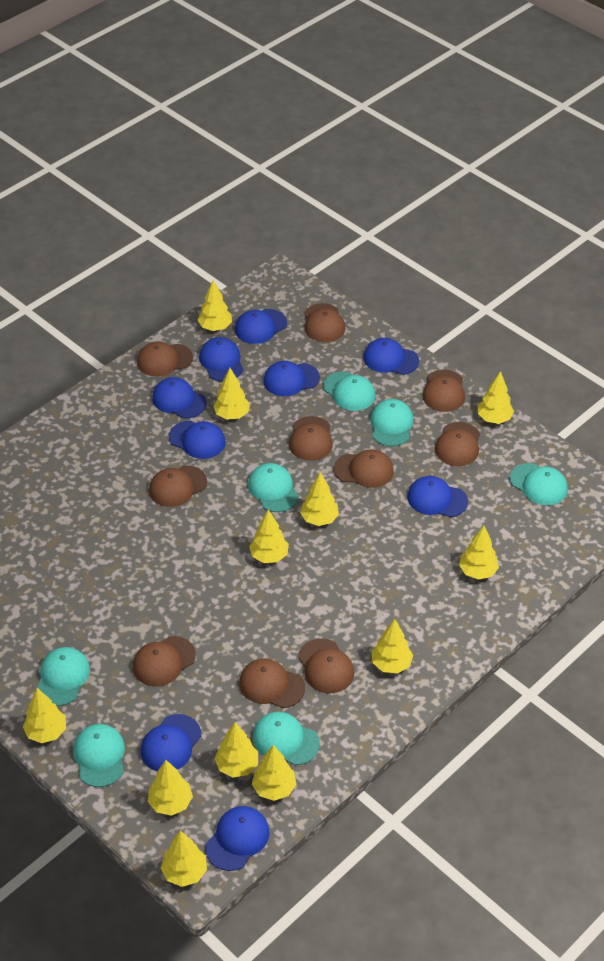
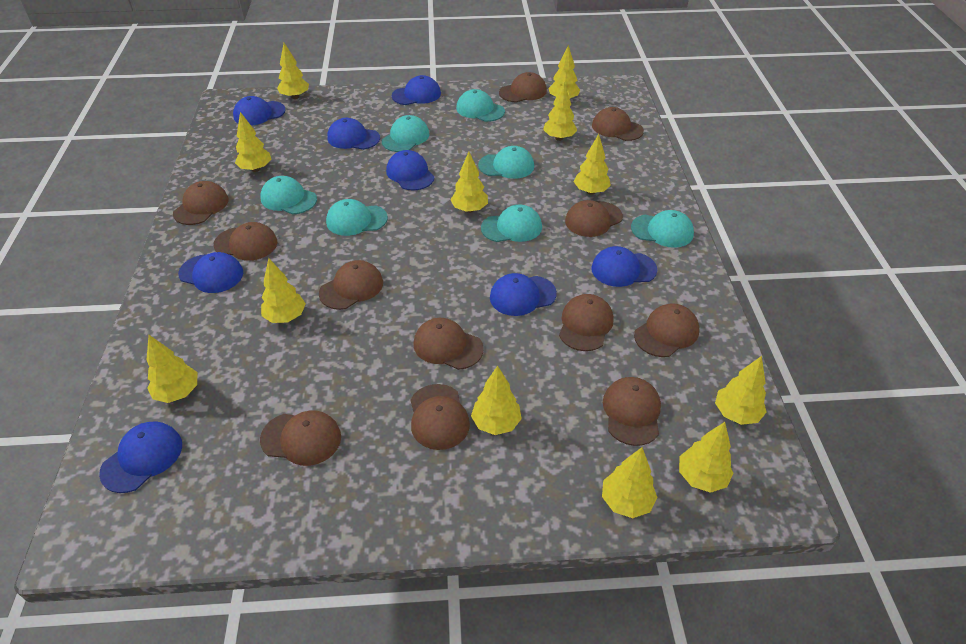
blue cap: 9 -> 8
brown cap: 10 -> 12

